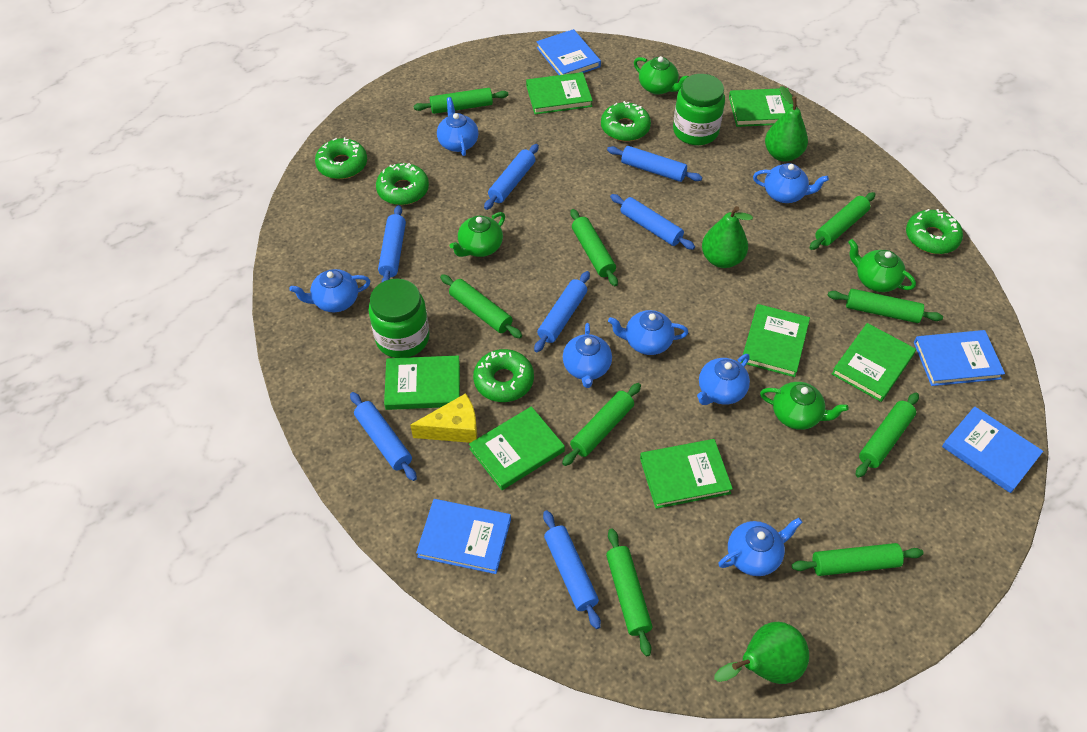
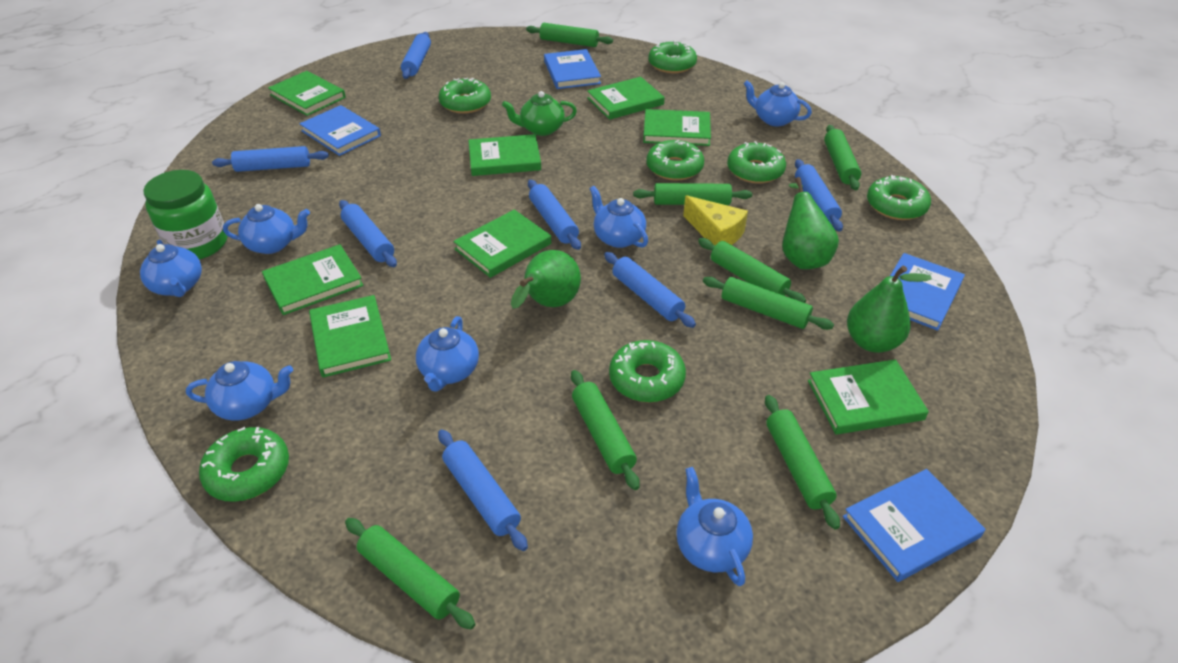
green book: 7 -> 8
green donut: 5 -> 7
green jar: 2 -> 1
green rolling pin: 9 -> 8
green teapot: 4 -> 1

